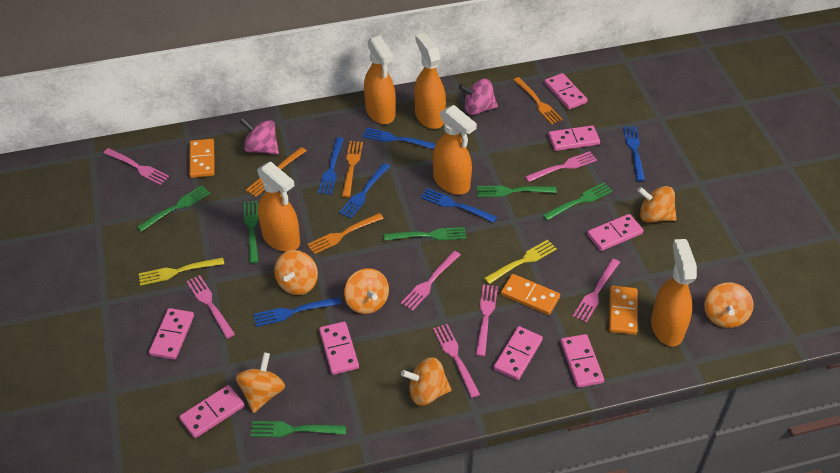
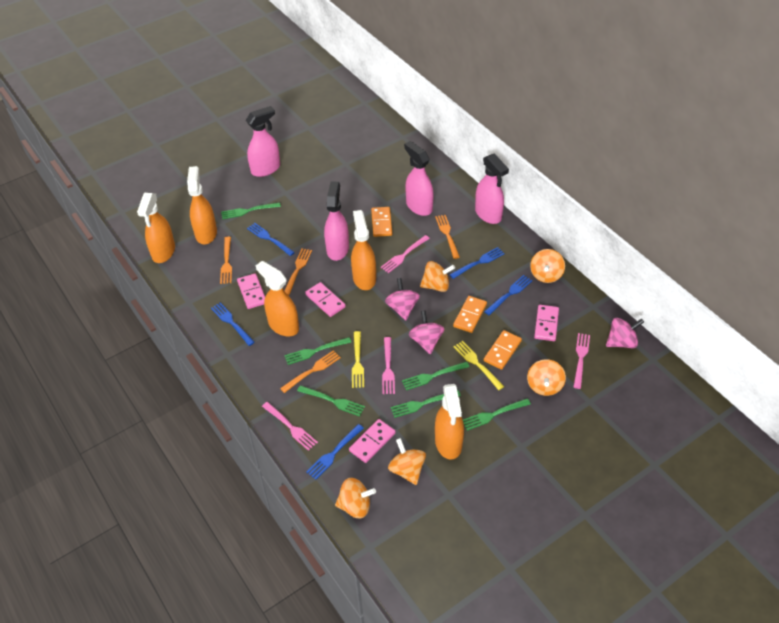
blue fork: 6 -> 5
orange spinning top: 6 -> 5
pink domino: 8 -> 4
pink fork: 7 -> 4
pink spinning top: 2 -> 3
pink spray bottle: 0 -> 4

